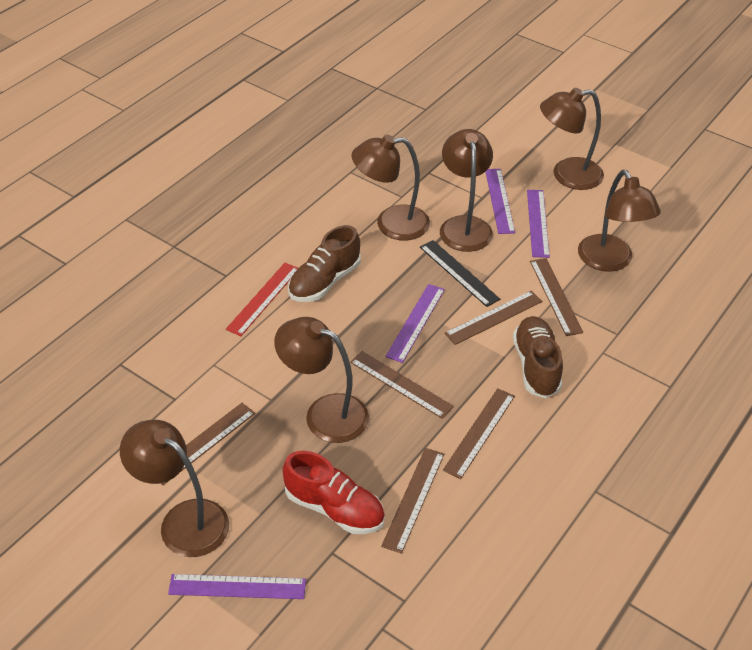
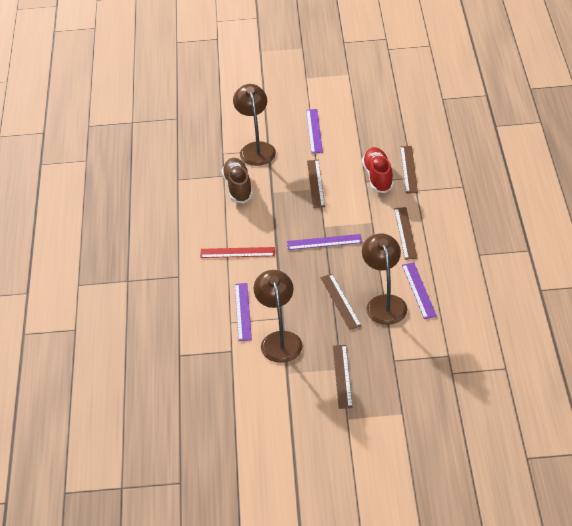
black ruler: 1 -> 0
brown lamp: 6 -> 3
brown ruler: 6 -> 5
brown shoe: 2 -> 1

